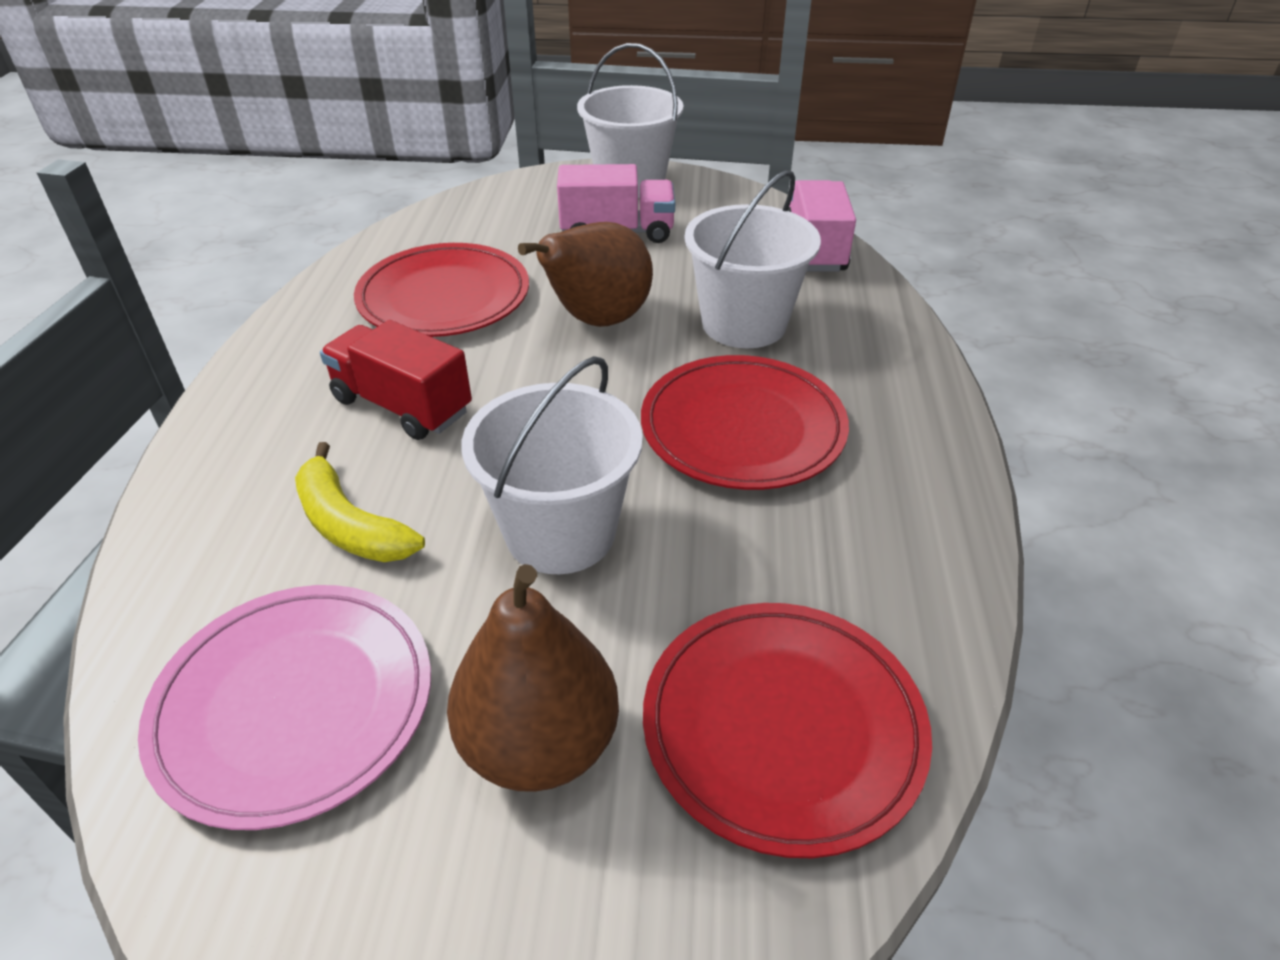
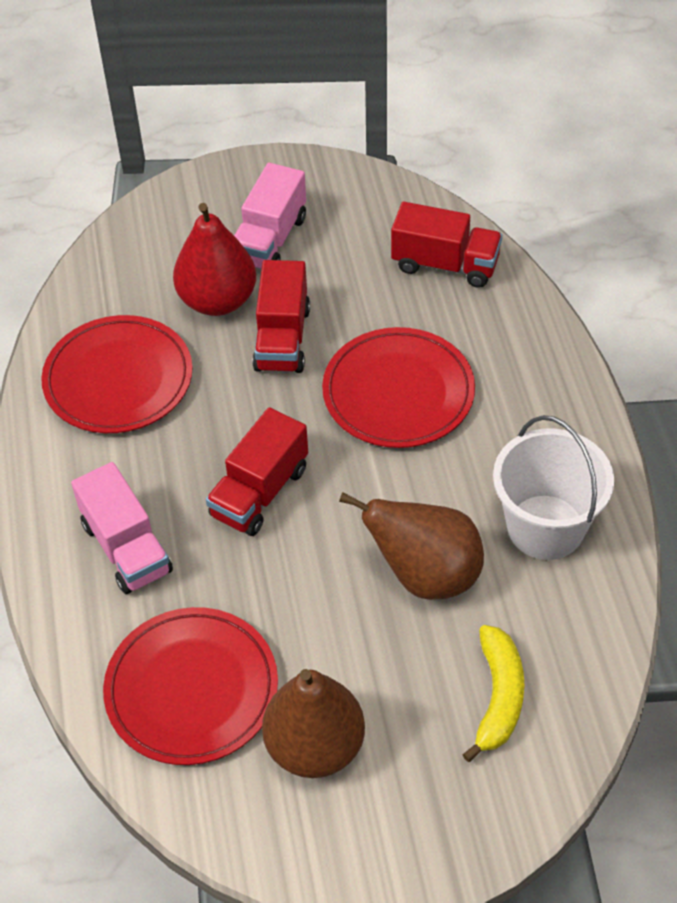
pink plate: 1 -> 0
red pear: 0 -> 1
red truck: 1 -> 3
white bucket: 3 -> 1

